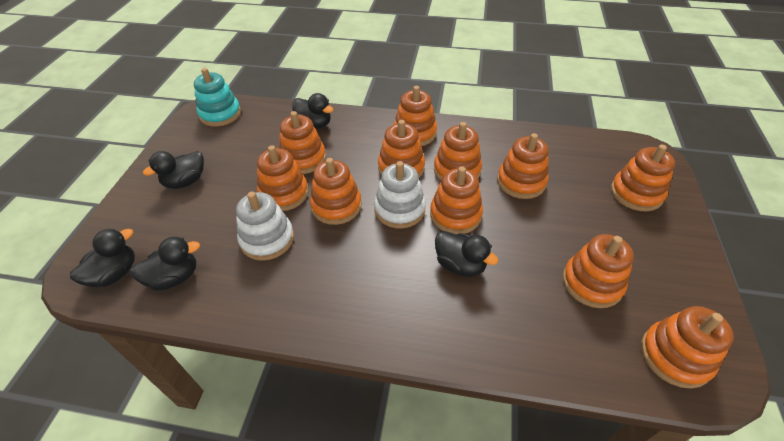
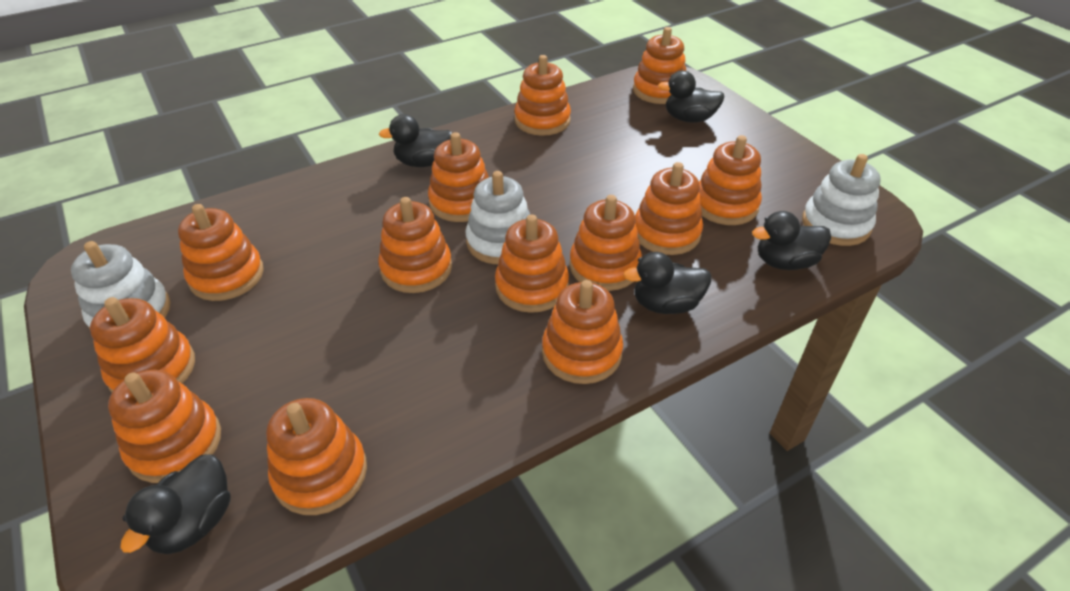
orange stacking toy: 11 -> 13
turquoise stacking toy: 1 -> 0
white stacking toy: 2 -> 3

